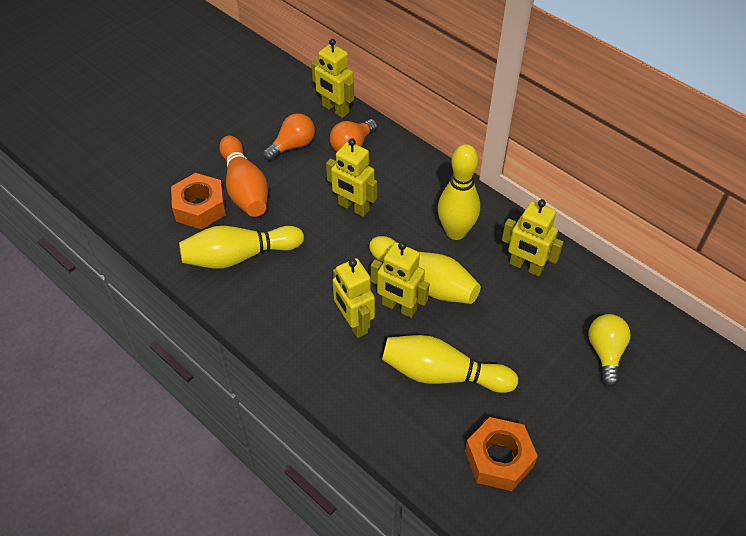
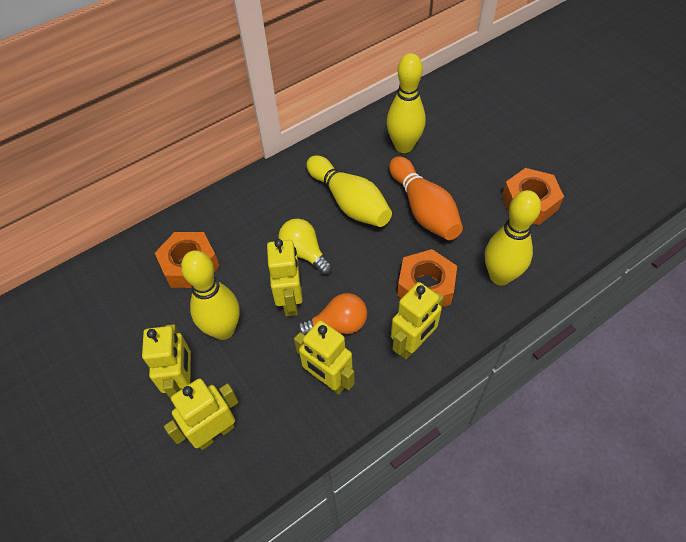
orange light bulb: 2 -> 1
orange nut: 2 -> 3

